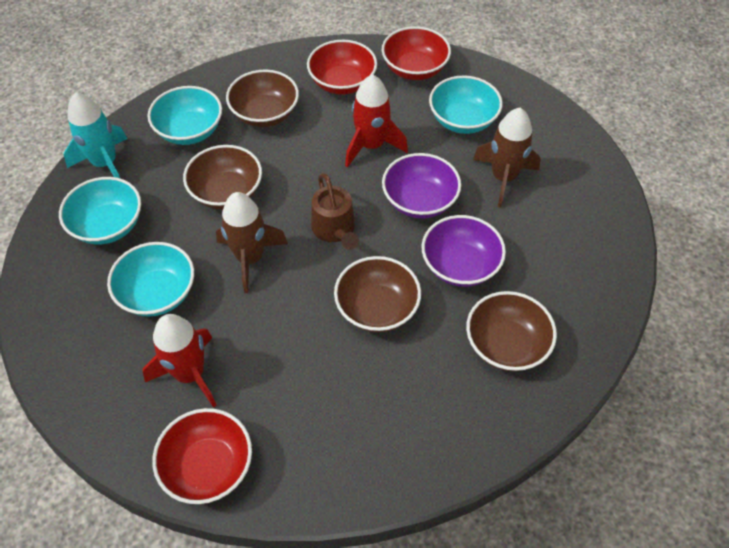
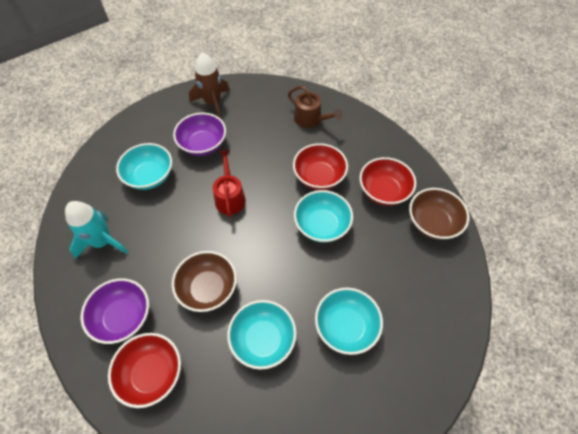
brown bowl: 4 -> 2
brown rocket: 2 -> 1
red rocket: 2 -> 0
red watering can: 0 -> 1

